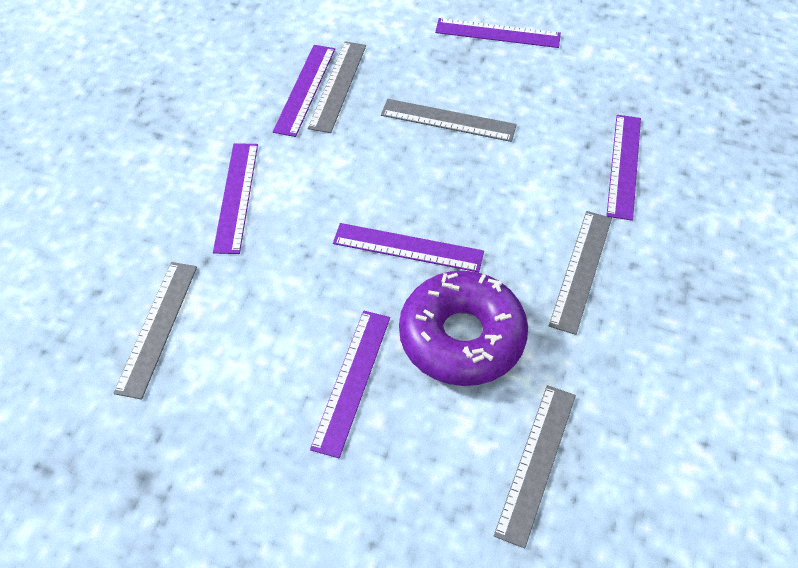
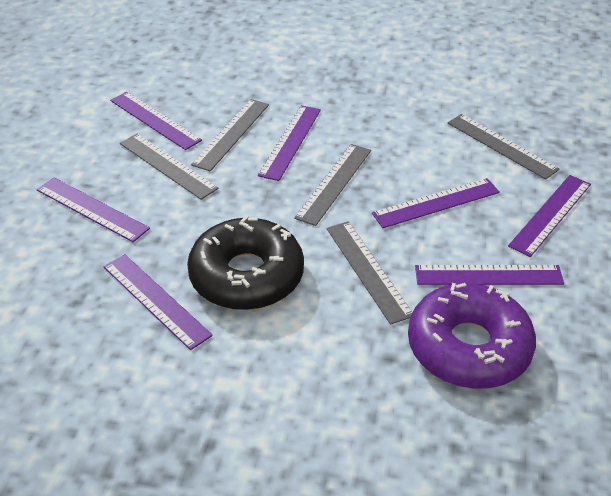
black donut: 0 -> 1
purple ruler: 6 -> 7

